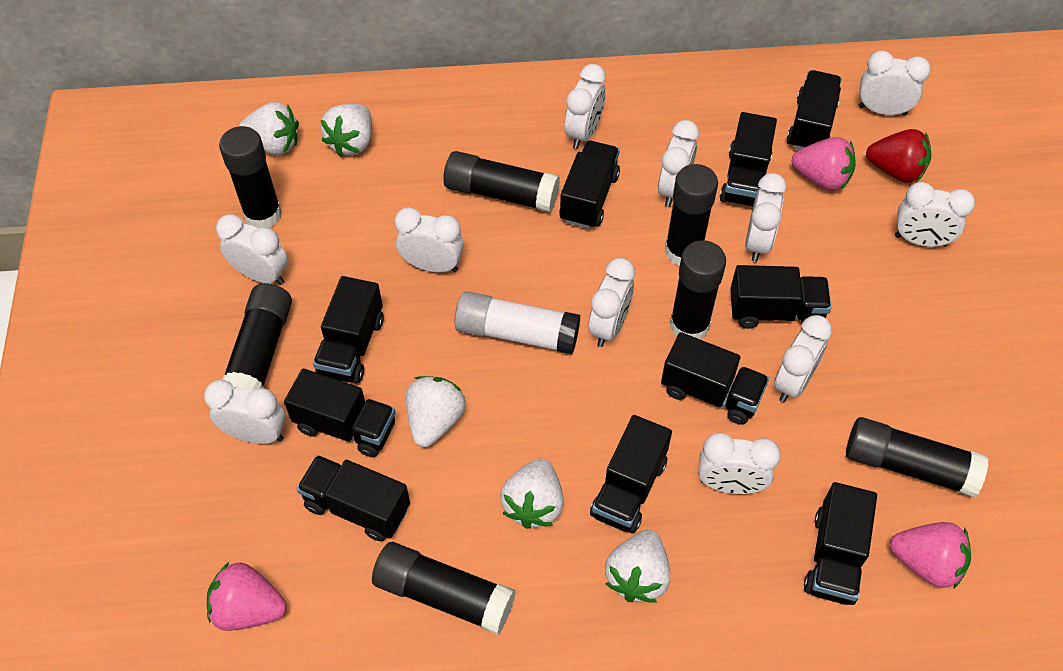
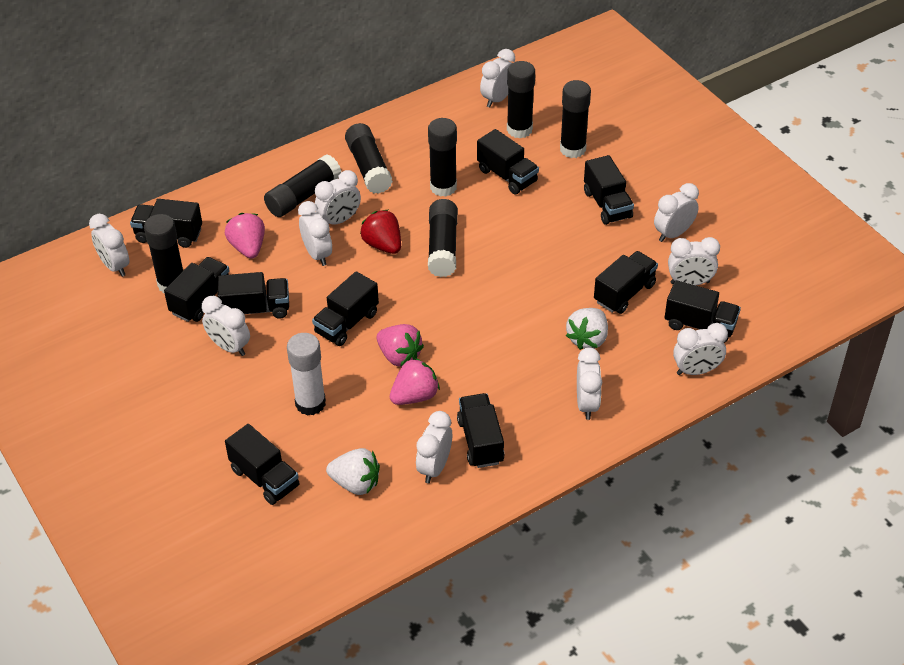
white clock: 11 -> 10
white strawberry: 5 -> 2

